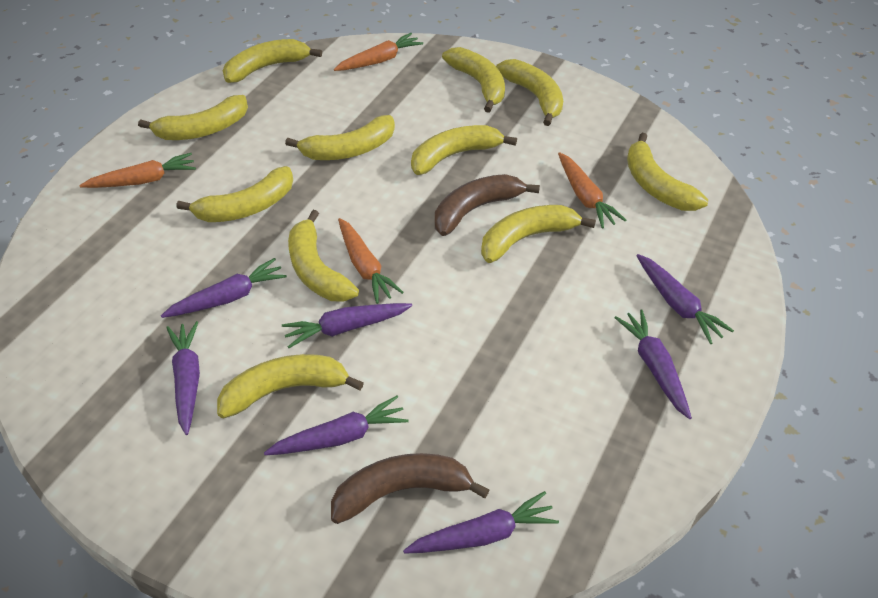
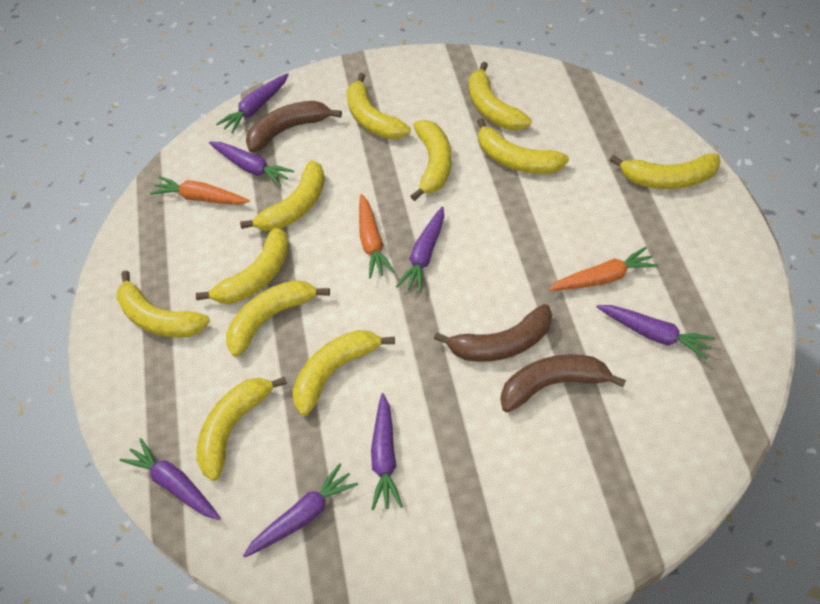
brown banana: 2 -> 3
orange carrot: 4 -> 3

